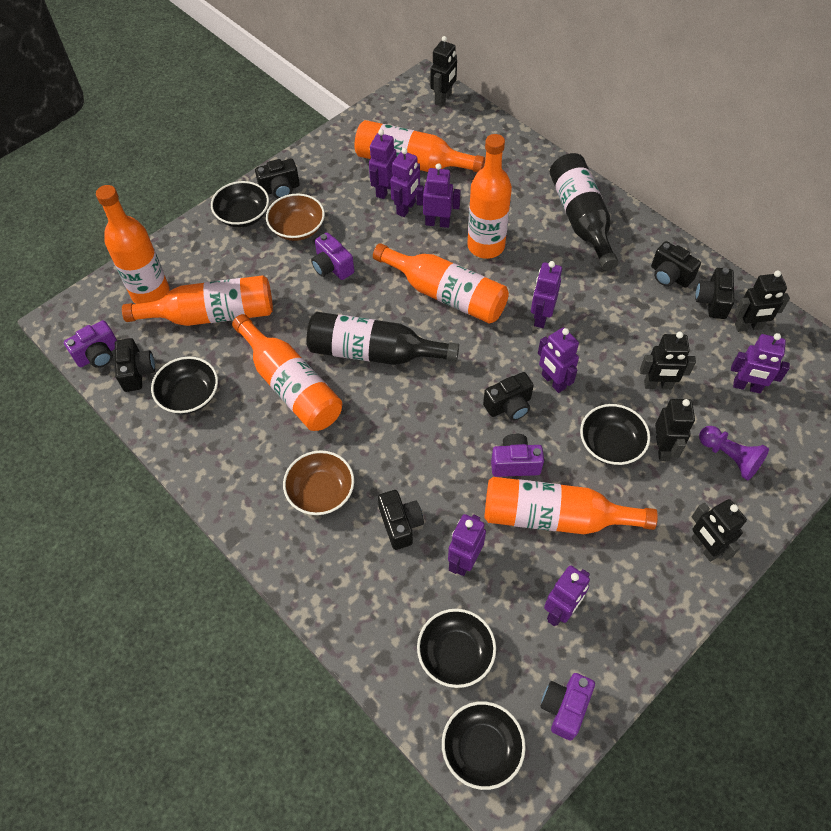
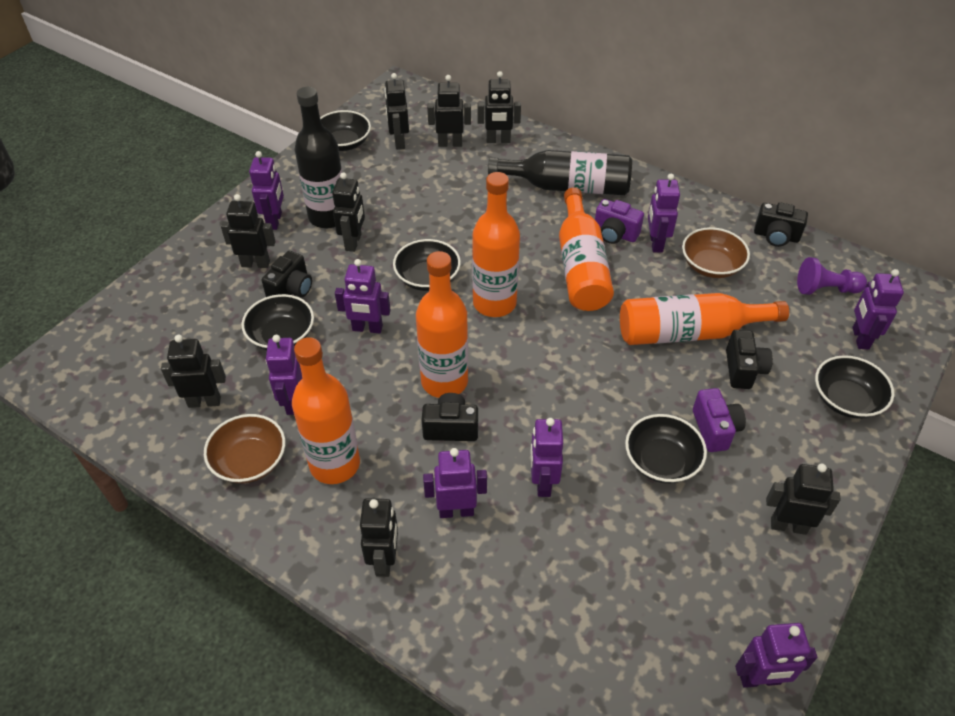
black camera: 6 -> 4
black robot: 5 -> 8
orange bottle: 7 -> 5
purple camera: 4 -> 2

